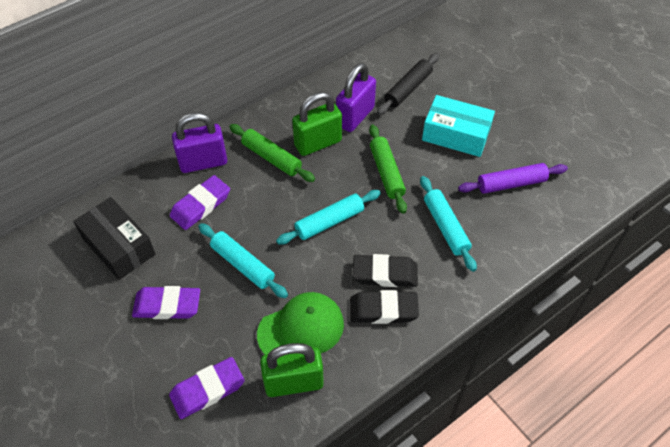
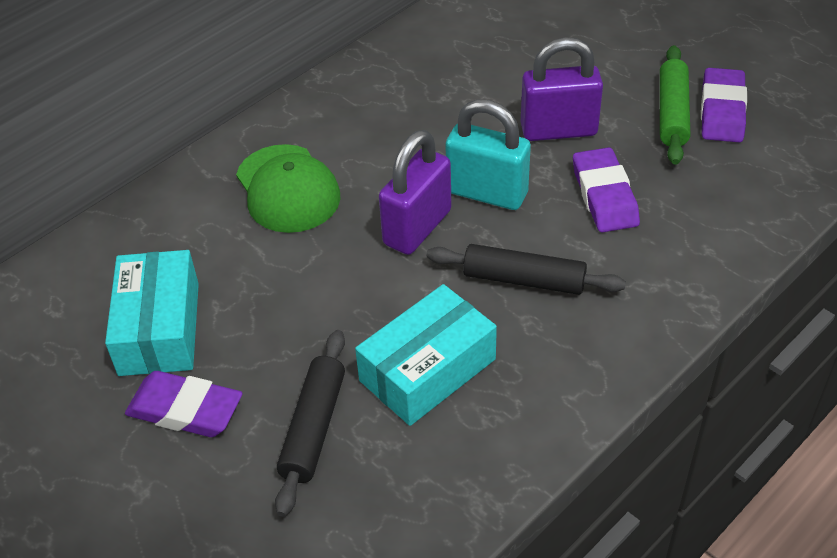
black box: 1 -> 0
black eraser: 2 -> 0
black rolling pin: 1 -> 2
green padlock: 2 -> 0
green rolling pin: 2 -> 1
purple rolling pin: 1 -> 0
turquoise box: 1 -> 2
turquoise padlock: 0 -> 1
turquoise rolling pin: 3 -> 0

